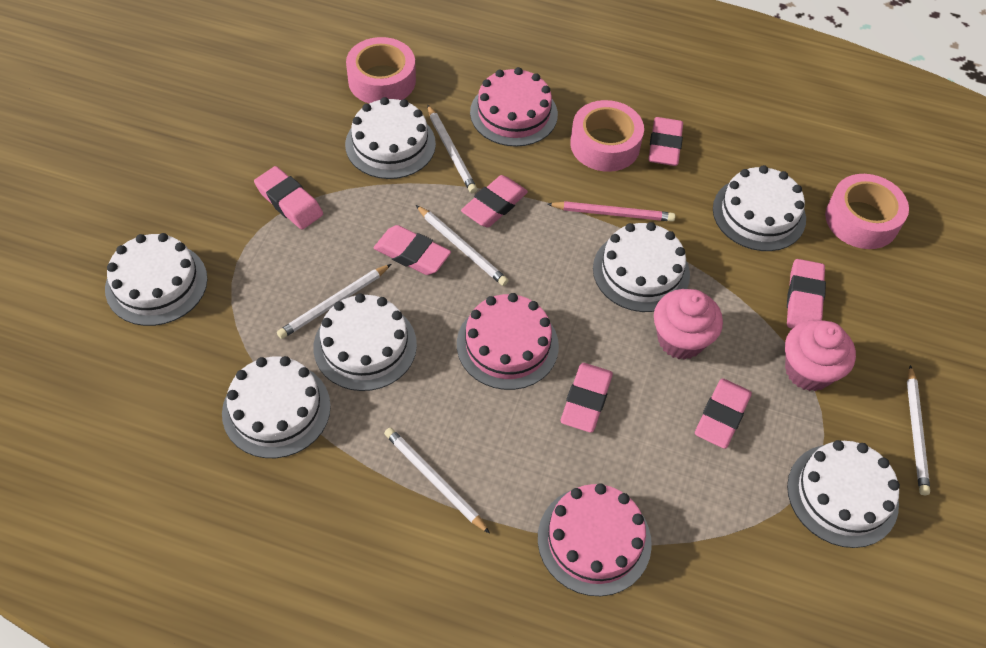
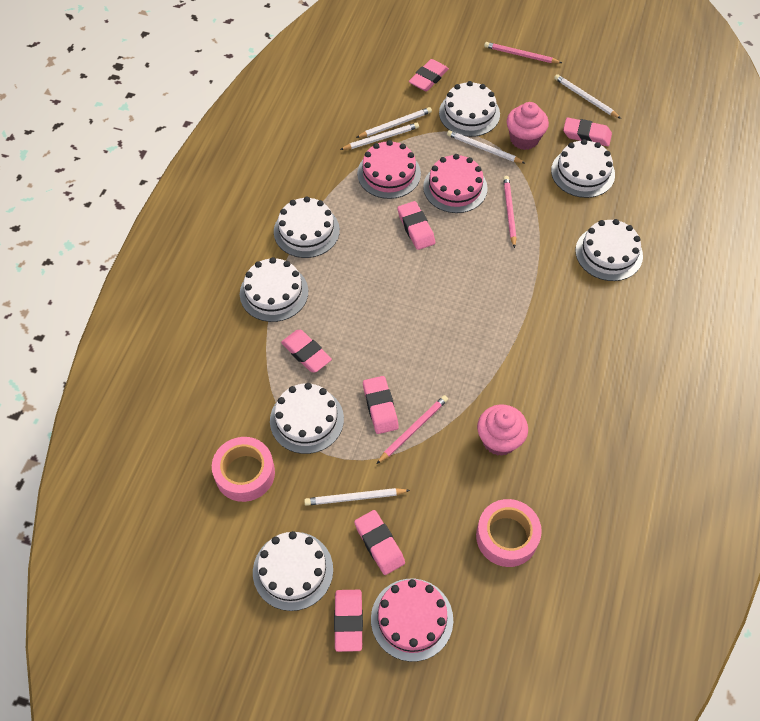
pink pencil: 1 -> 3
pink tape: 3 -> 2

